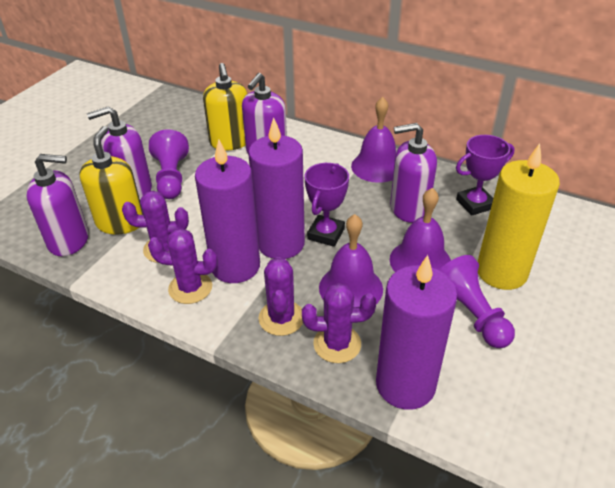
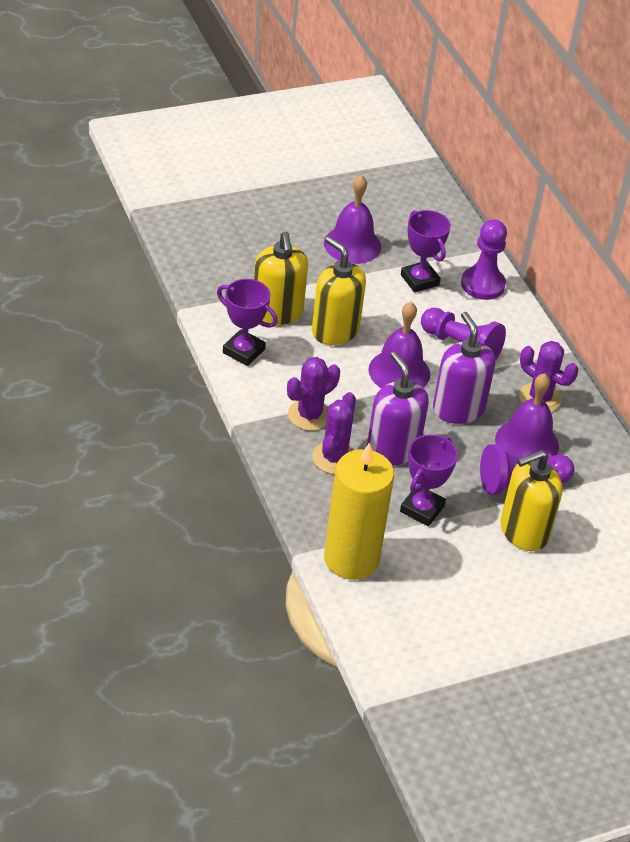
purple cactus: 4 -> 3
purple candle: 3 -> 0
purple pawn: 2 -> 3
purple soap dispenser: 4 -> 2
purple trophy: 2 -> 3
yellow soap dispenser: 2 -> 3

